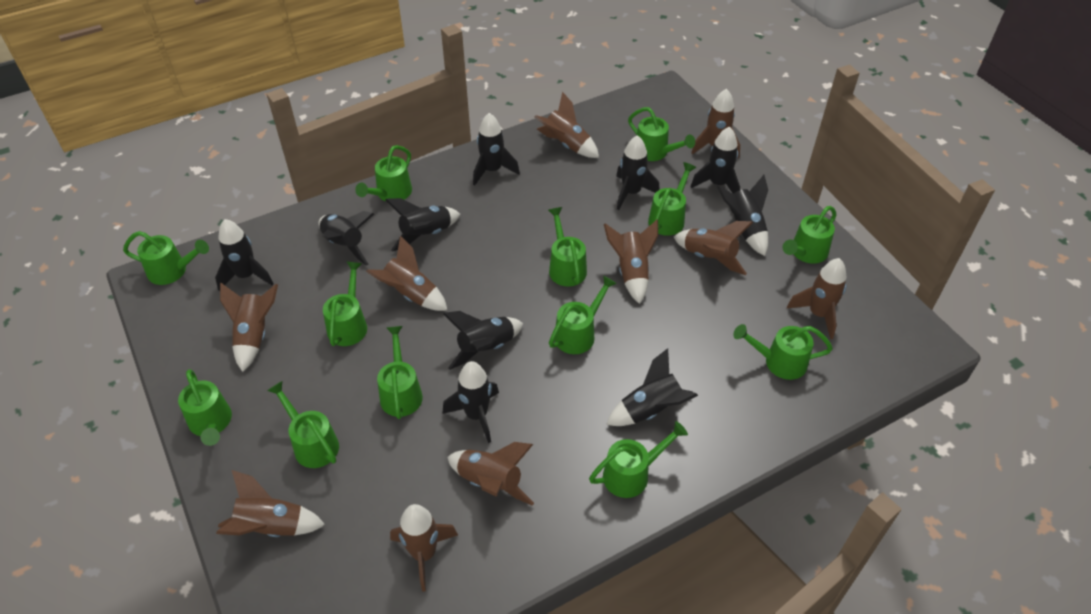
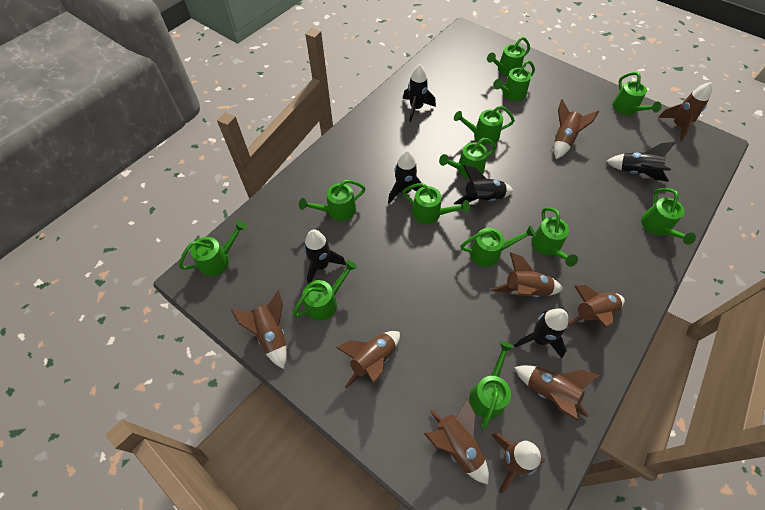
black rocket: 10 -> 6
brown rocket: 10 -> 9

